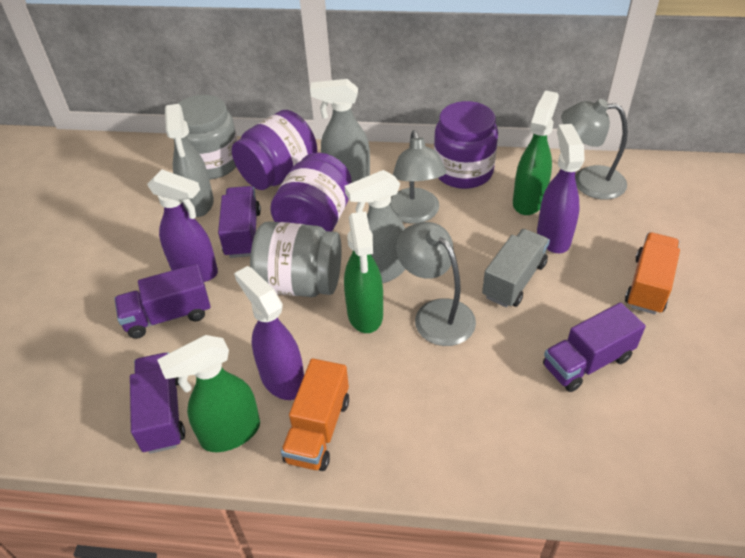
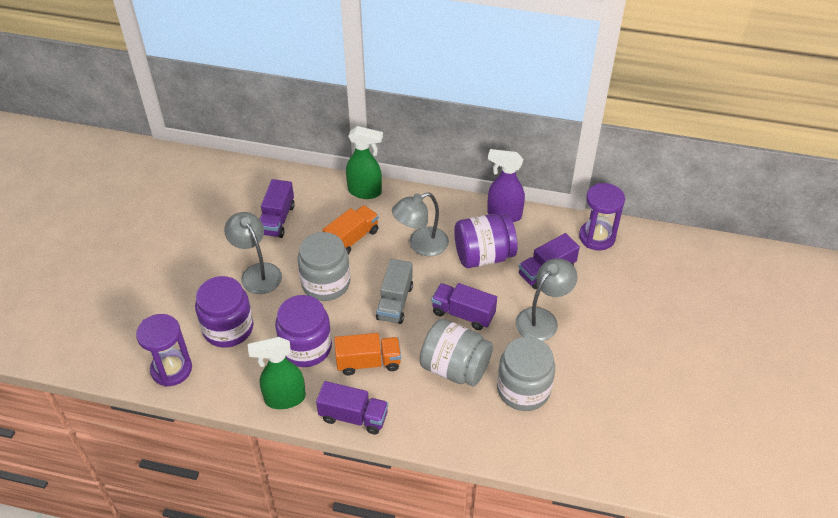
green spray bottle: 3 -> 2
grey jar: 2 -> 3
grey spray bottle: 3 -> 0
purple hourglass: 0 -> 2
purple spray bottle: 3 -> 1

